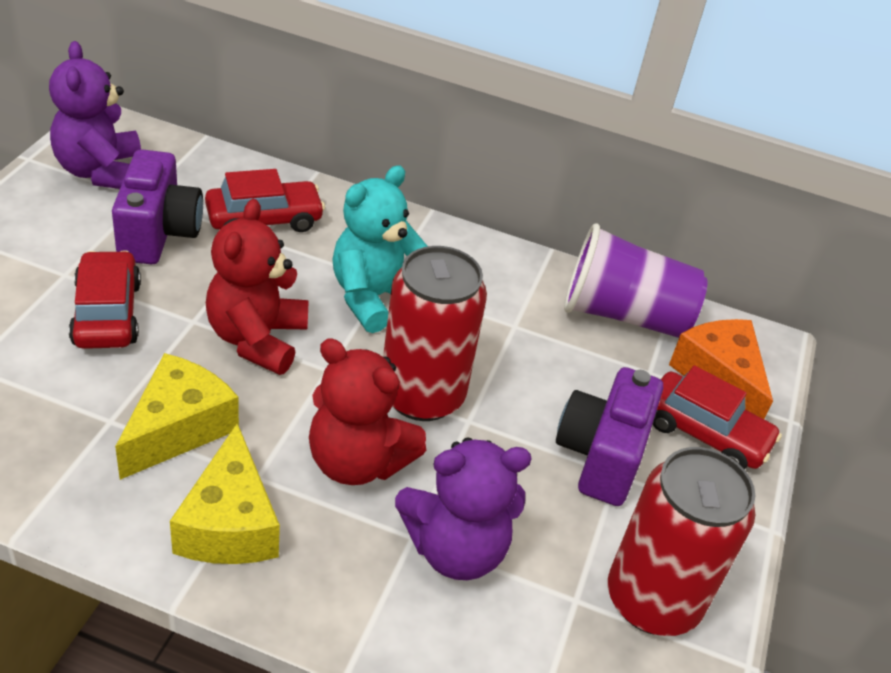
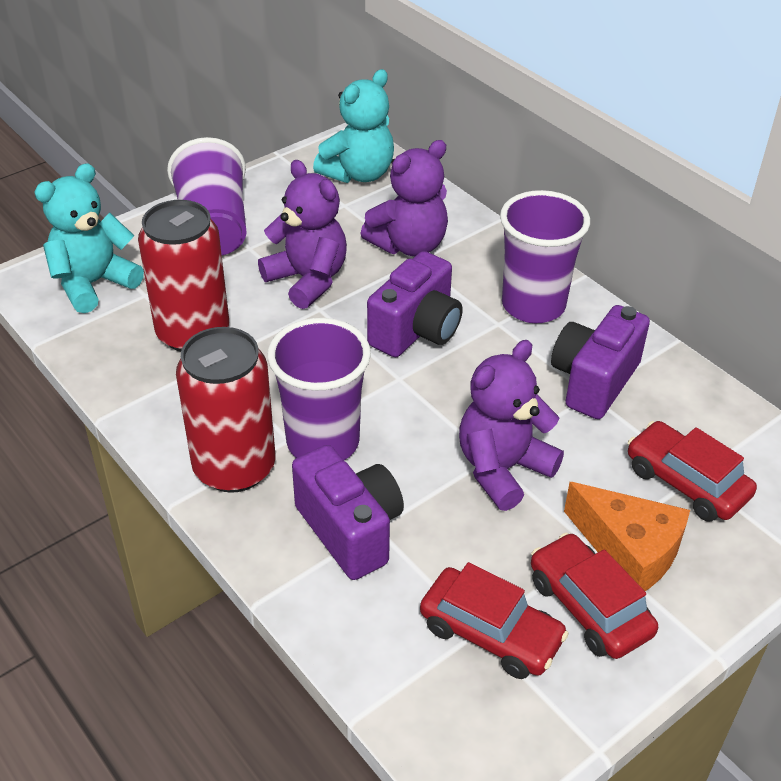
purple camera: 2 -> 3
purple cup: 1 -> 3
purple teddy bear: 2 -> 3
red teddy bear: 2 -> 0
turquoise teddy bear: 1 -> 2
yellow cheese: 2 -> 0

